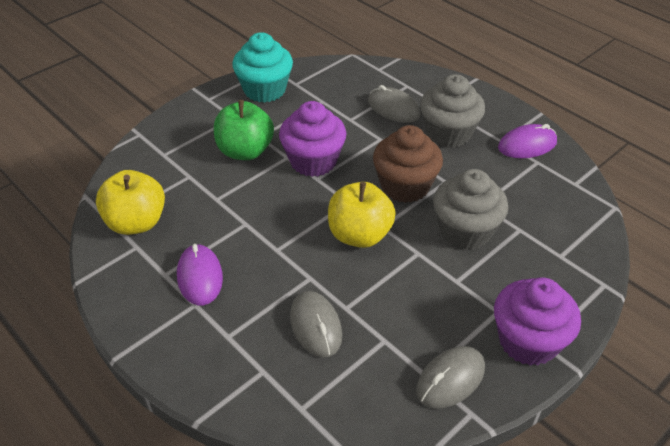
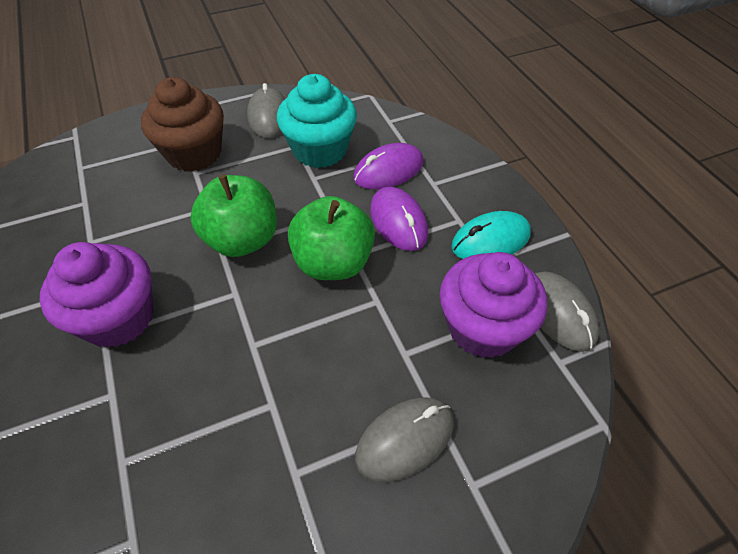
green apple: 1 -> 2
grey cupcake: 2 -> 0
turquoise mouse: 0 -> 1
yellow apple: 2 -> 0

